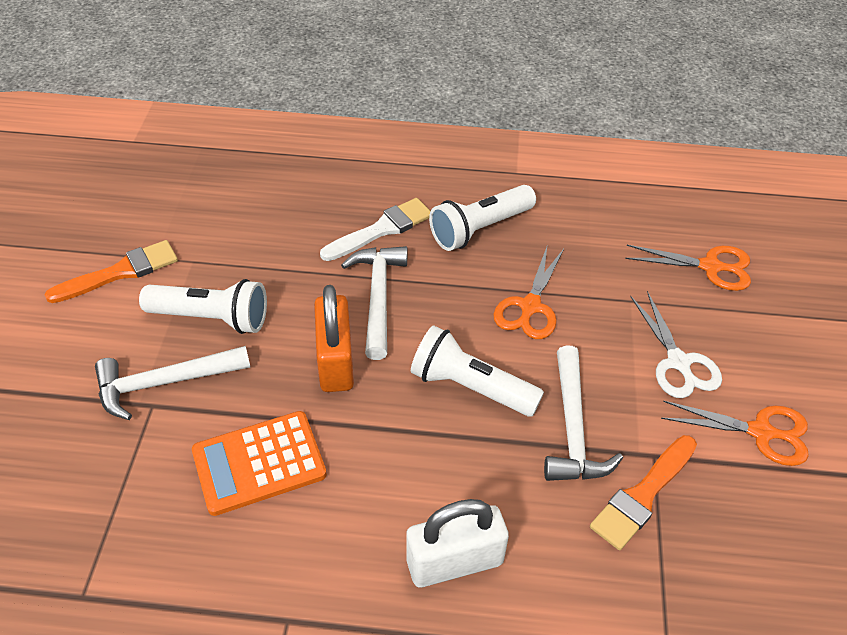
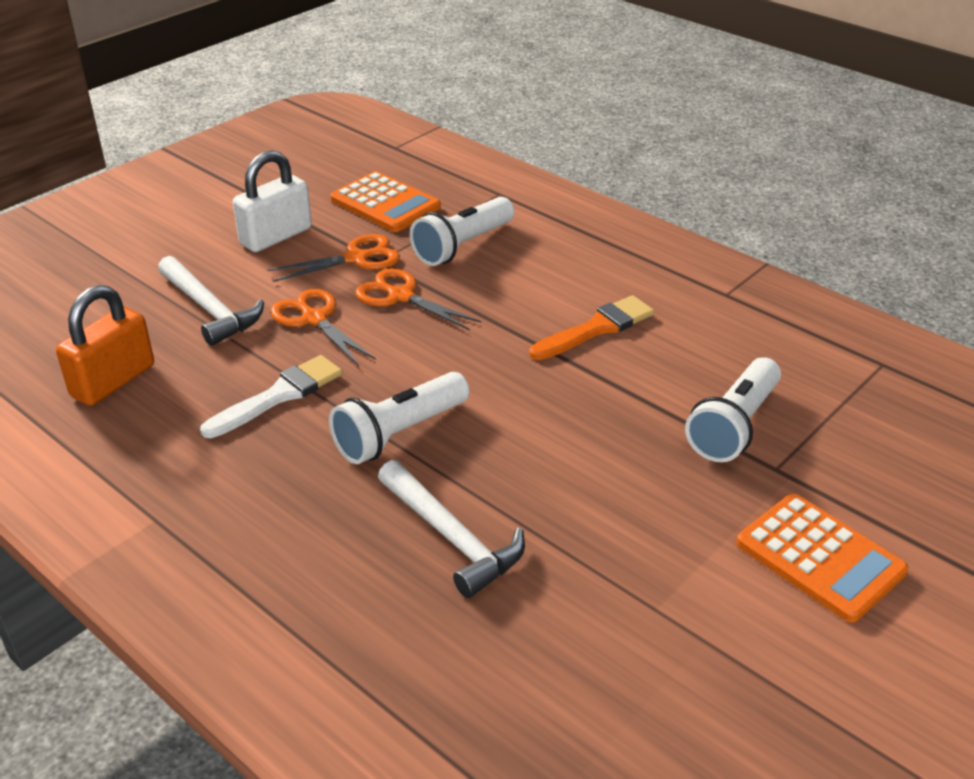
orange brush: 2 -> 1
orange calculator: 1 -> 2
white hammer: 3 -> 2
white scissors: 1 -> 0

